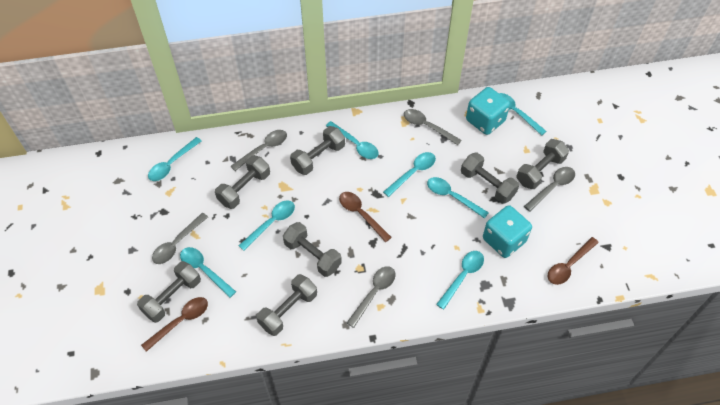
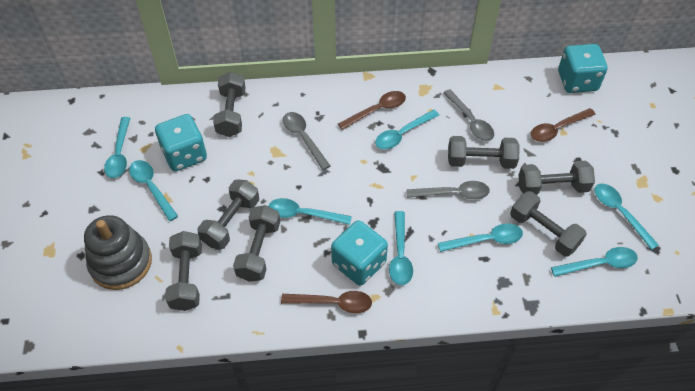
grey spoon: 5 -> 3
grey stacking toy: 0 -> 1
turquoise dice: 2 -> 3

